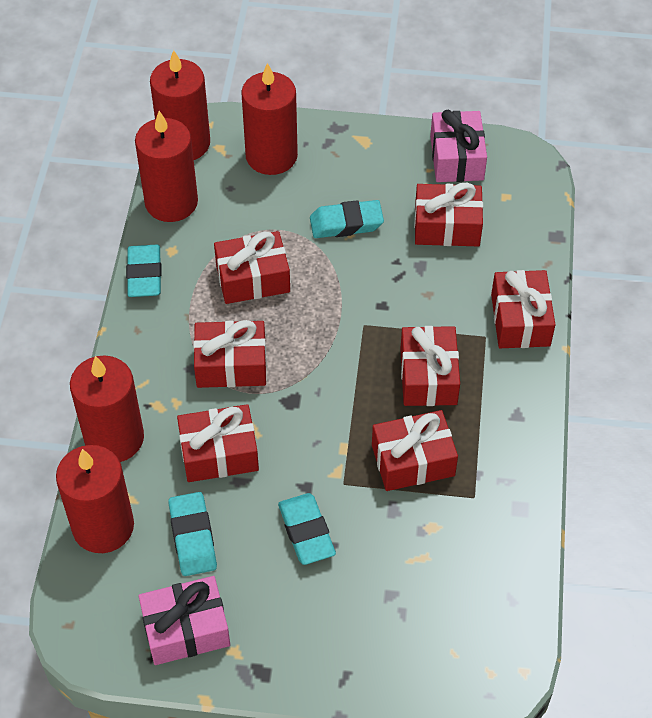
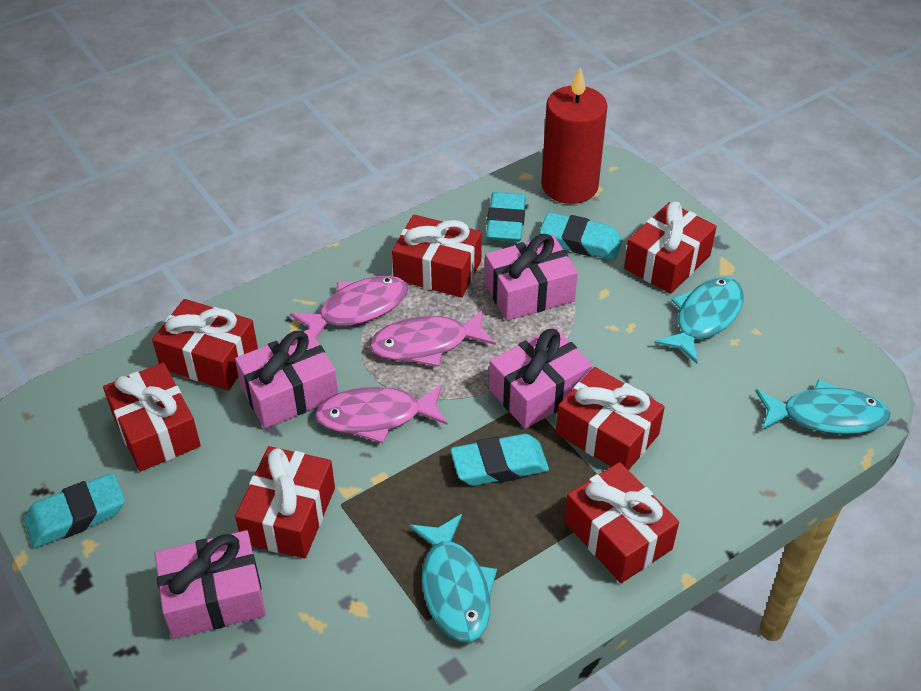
pink fish: 0 -> 3
pink gift: 2 -> 4
red candle: 5 -> 1
turquoise fish: 0 -> 3

